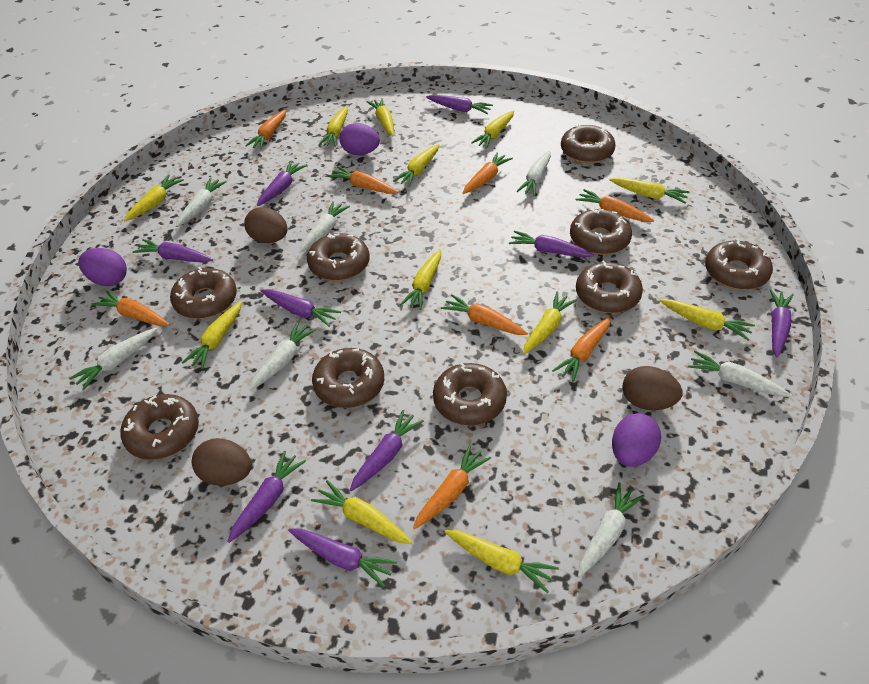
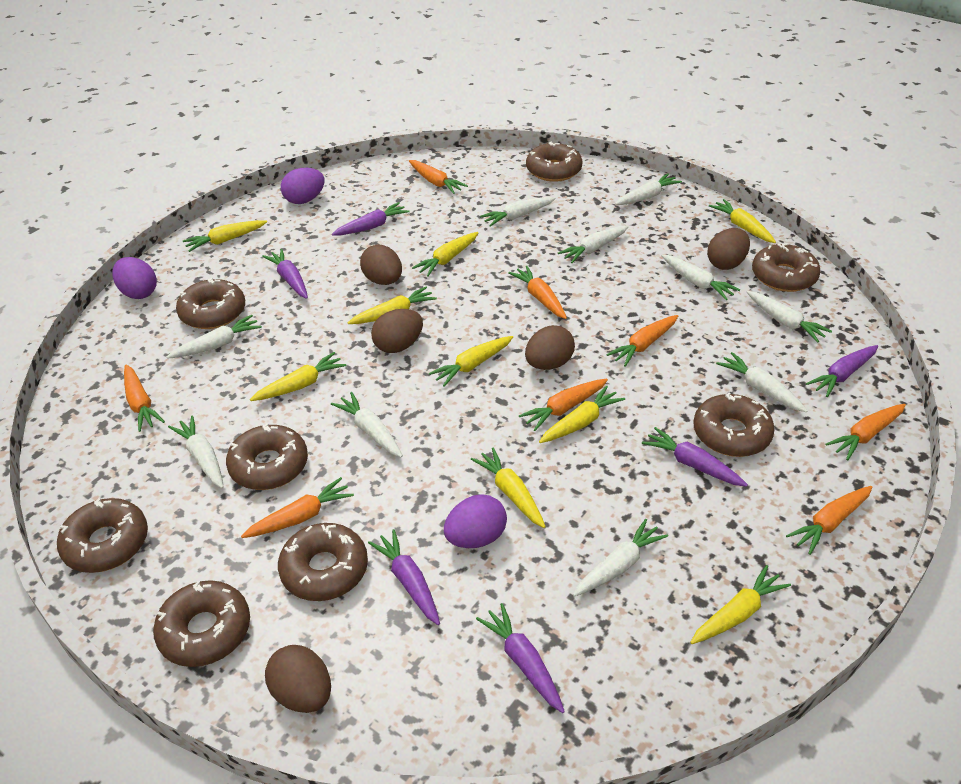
brown donut: 9 -> 8
brown egg: 3 -> 5
purple carrot: 9 -> 6
white carrot: 7 -> 10
yellow carrot: 12 -> 9

